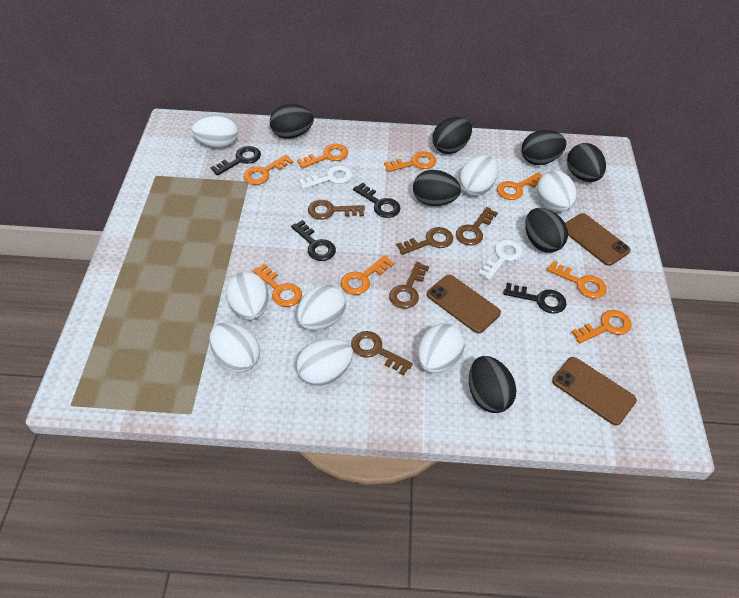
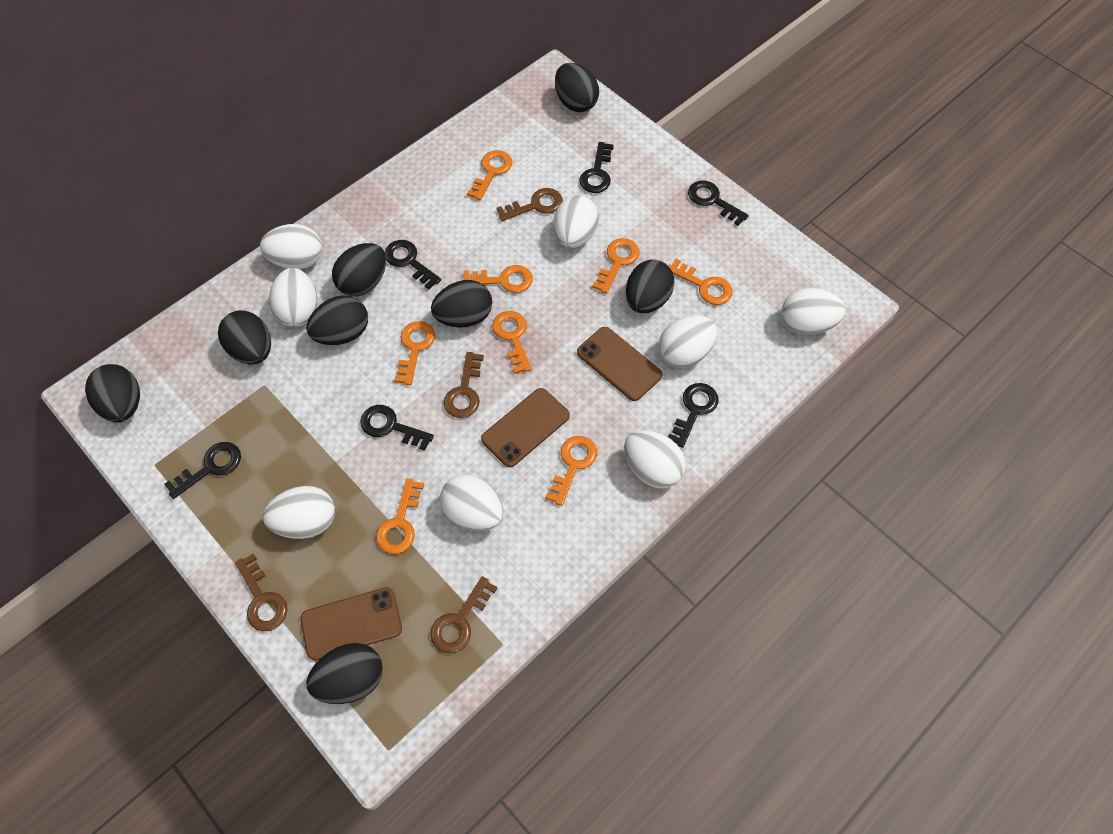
black egg: 7 -> 8
black key: 4 -> 6
brown key: 5 -> 4
white key: 2 -> 0

